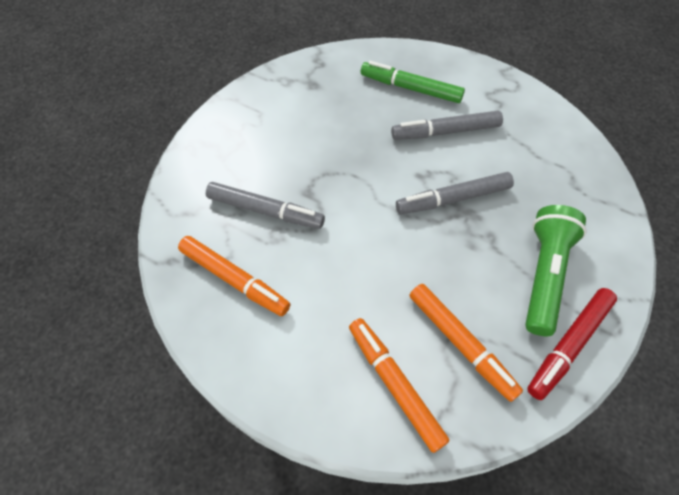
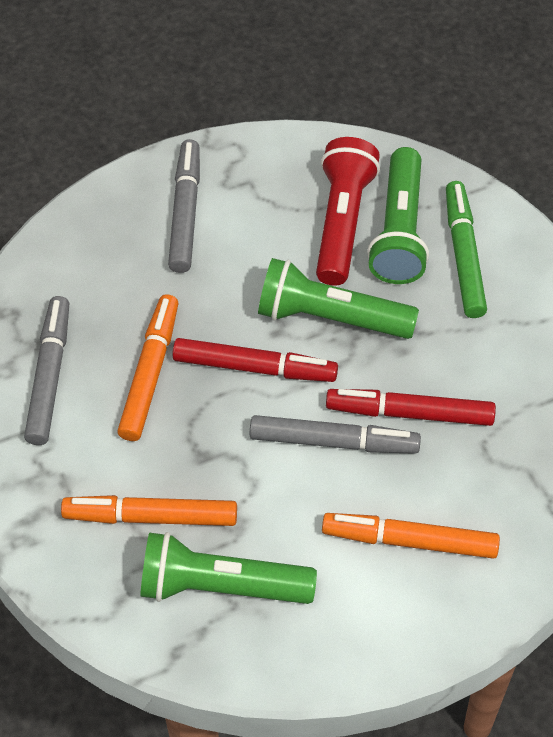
green flashlight: 1 -> 3
red flashlight: 0 -> 1
red marker: 1 -> 2

